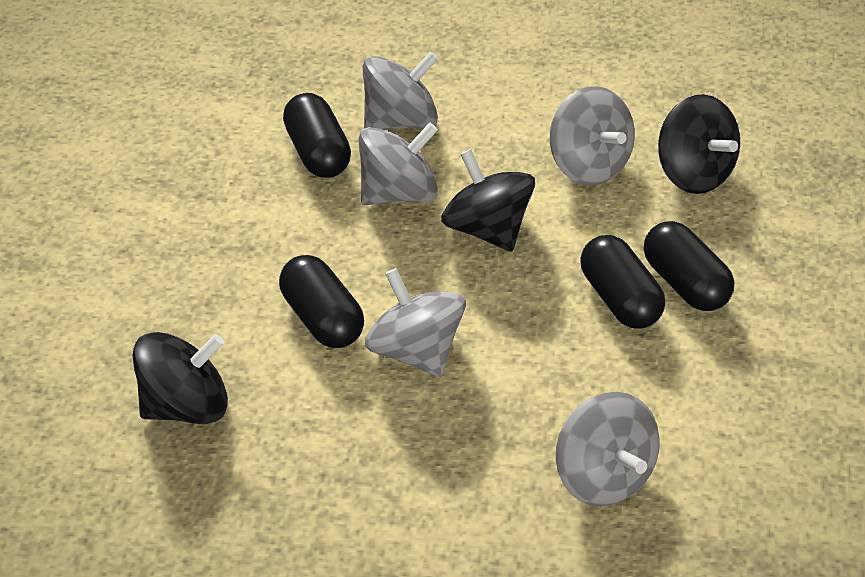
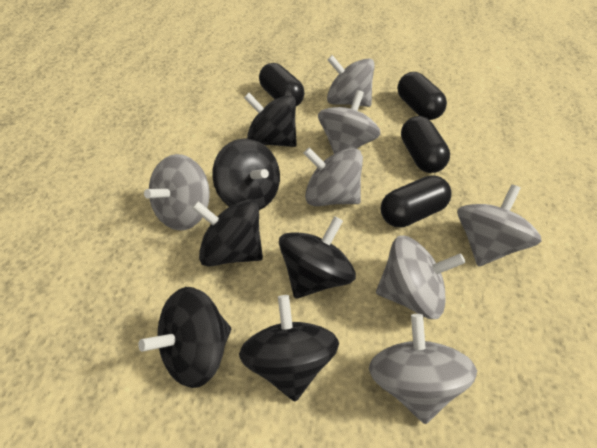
black spinning top: 3 -> 6
grey spinning top: 5 -> 7

